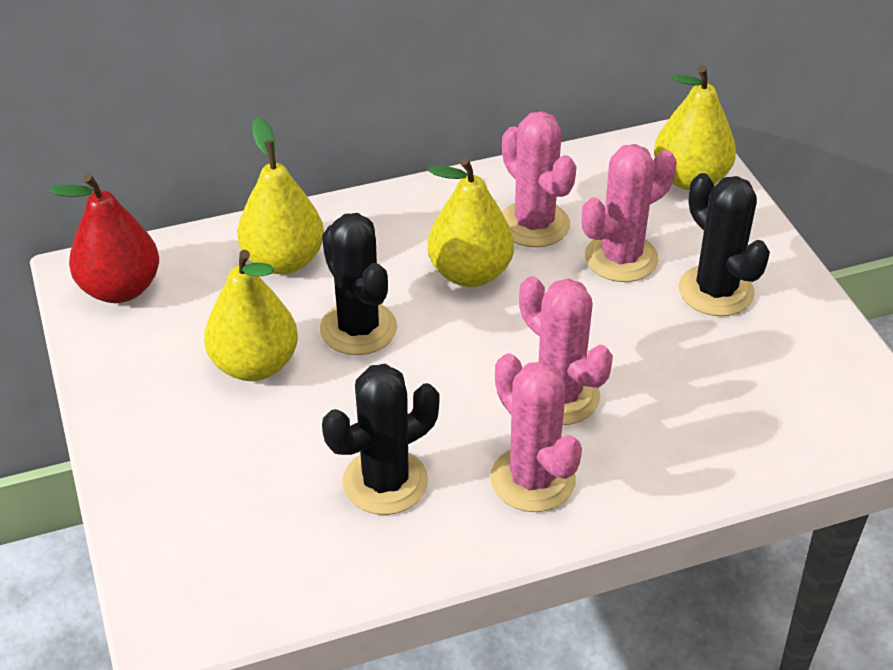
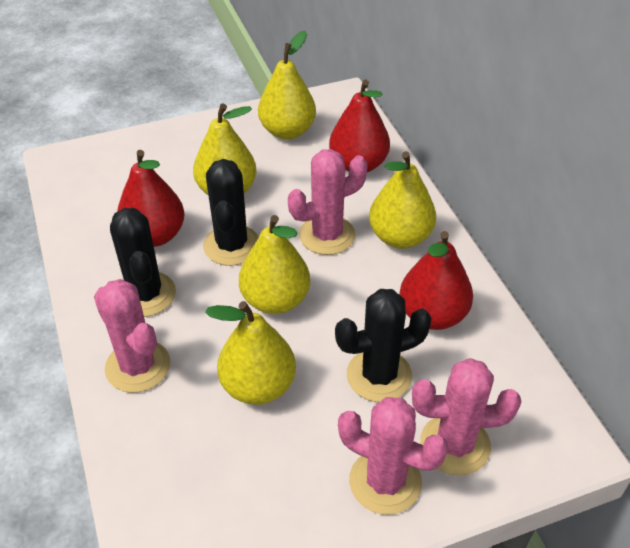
red pear: 1 -> 3
yellow pear: 4 -> 5

